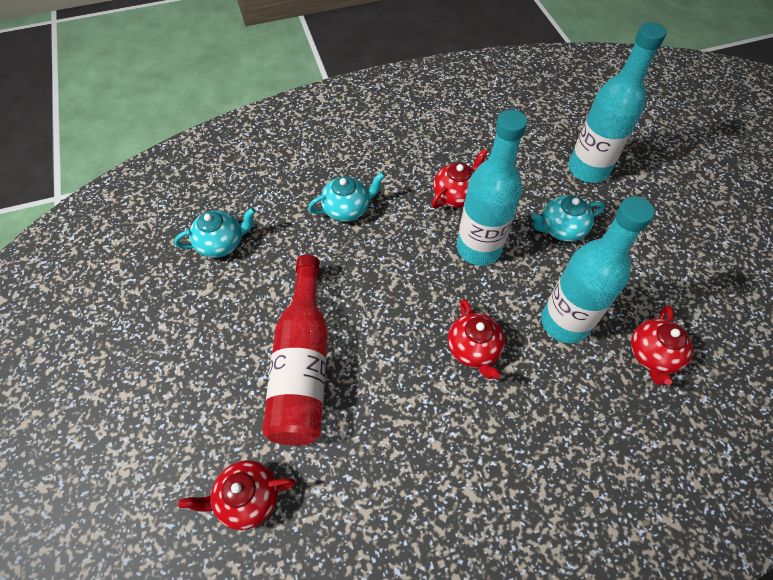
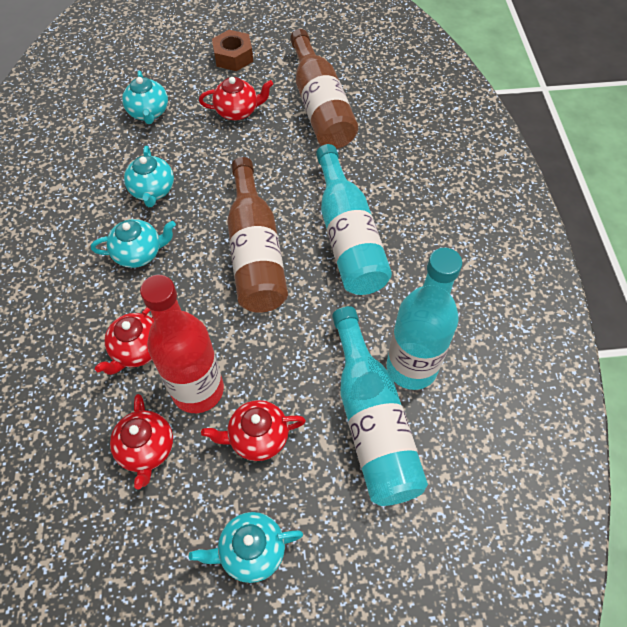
brown bottle: 0 -> 2
brown nut: 0 -> 1
turquoise teapot: 3 -> 4

